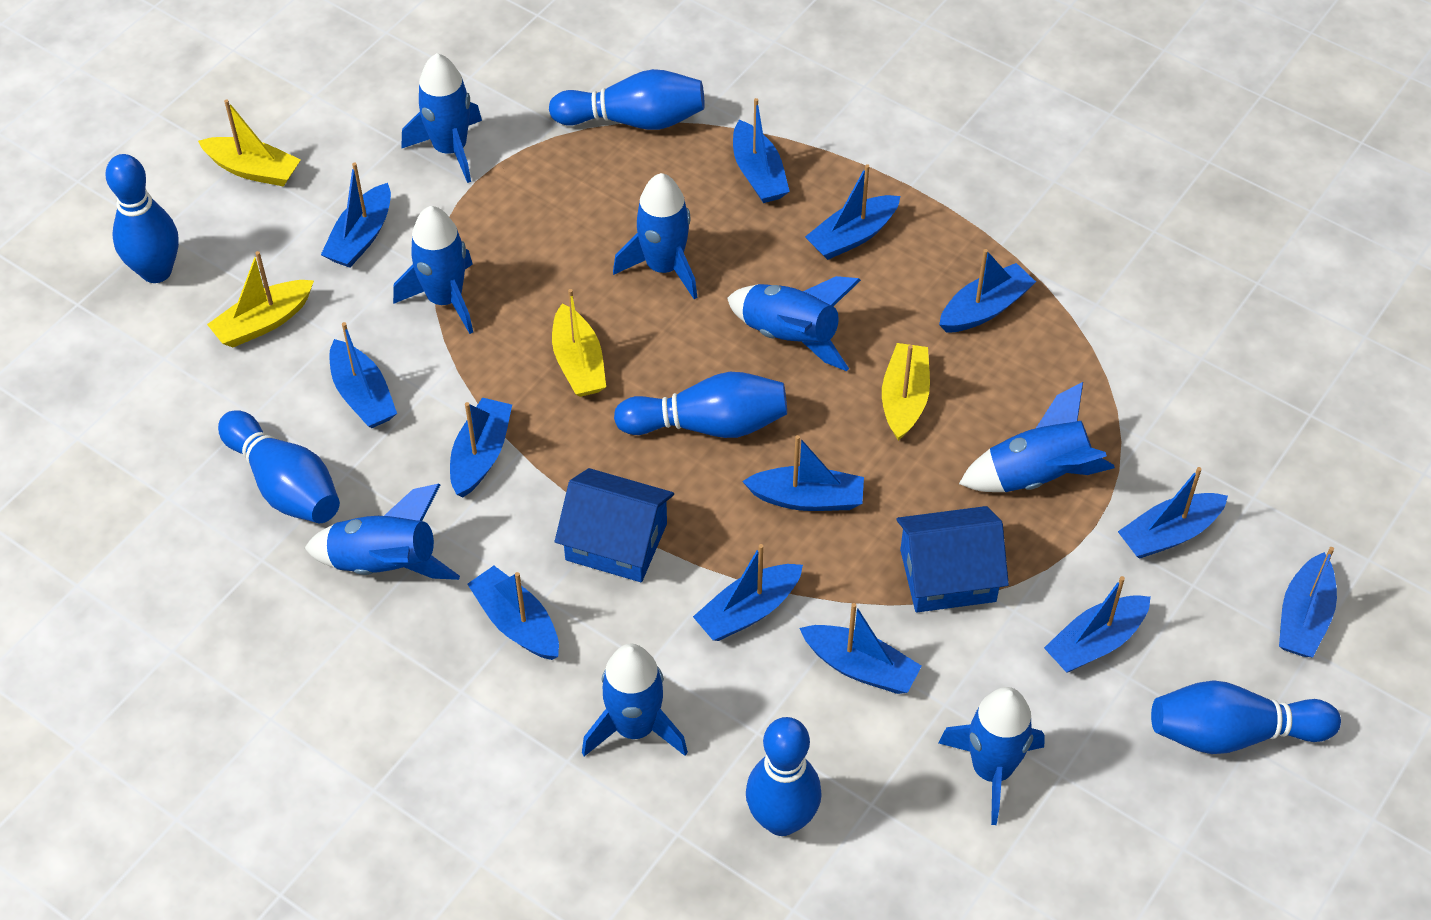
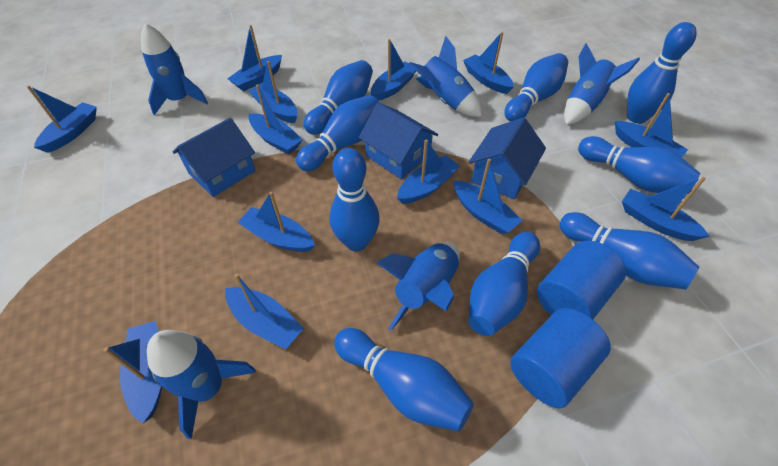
blue bowling pin: 6 -> 9
blue cylinder: 0 -> 2
blue house: 2 -> 3
blue rocket: 8 -> 5
yellow boat: 4 -> 0

